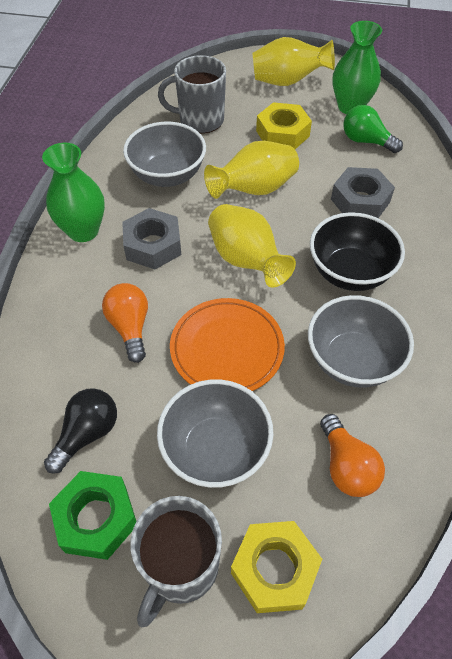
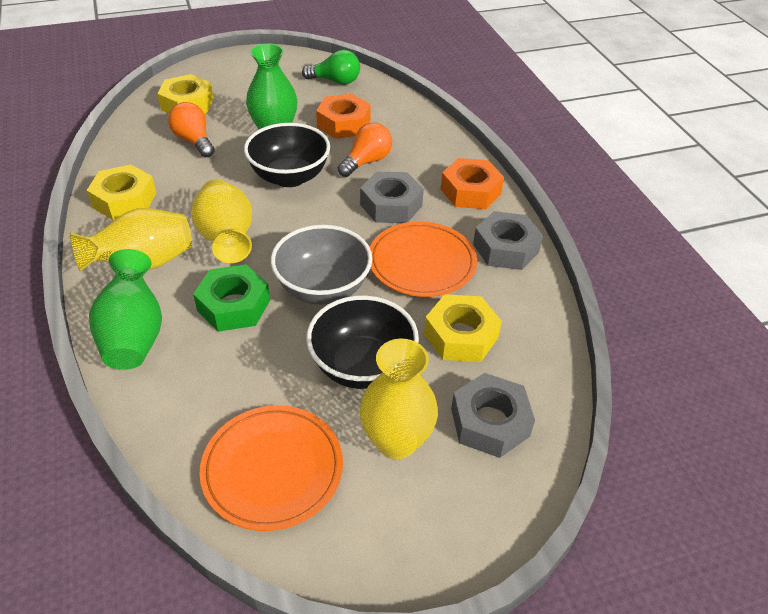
black bowl: 1 -> 2
black light bulb: 1 -> 0
grey bowl: 3 -> 1
grey mug: 2 -> 0
grey nut: 2 -> 3
orange nut: 0 -> 2
orange plate: 1 -> 2
yellow nut: 2 -> 3

